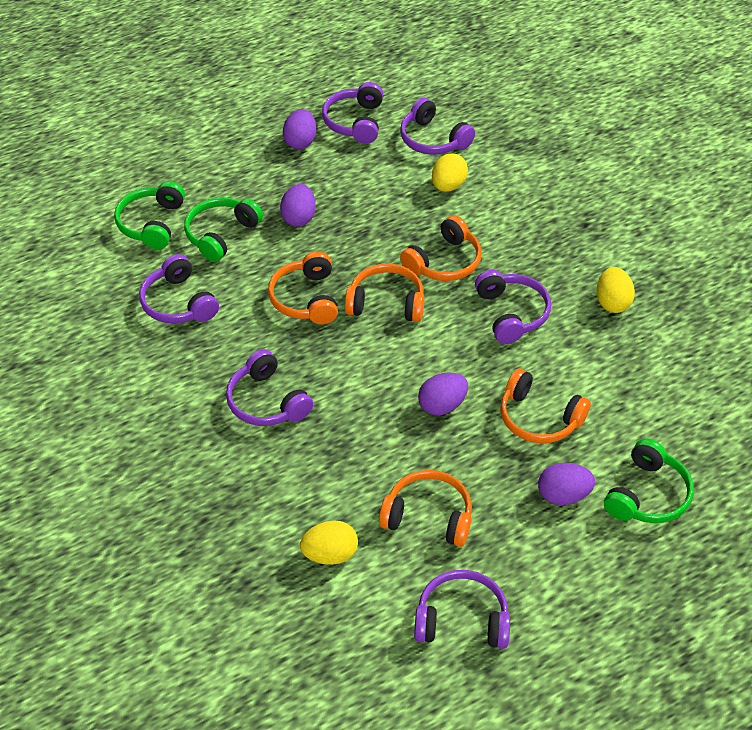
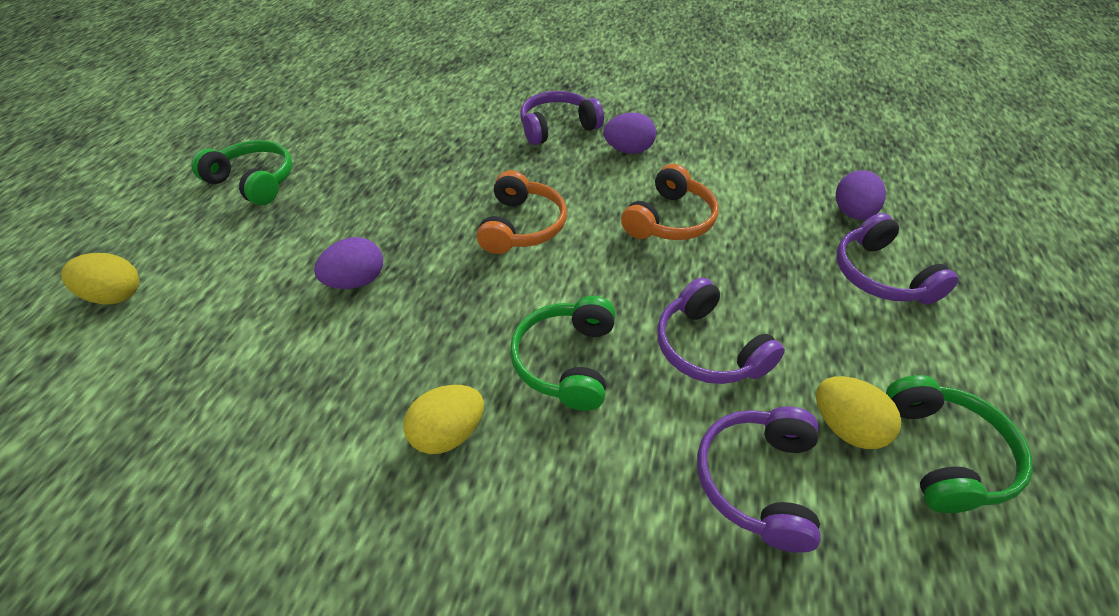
orange headphones: 5 -> 2
purple egg: 4 -> 3
purple headphones: 6 -> 4

